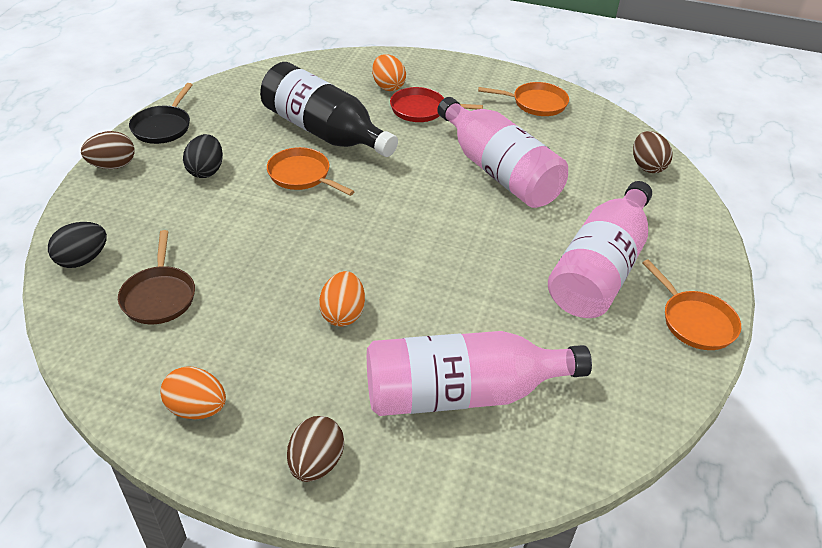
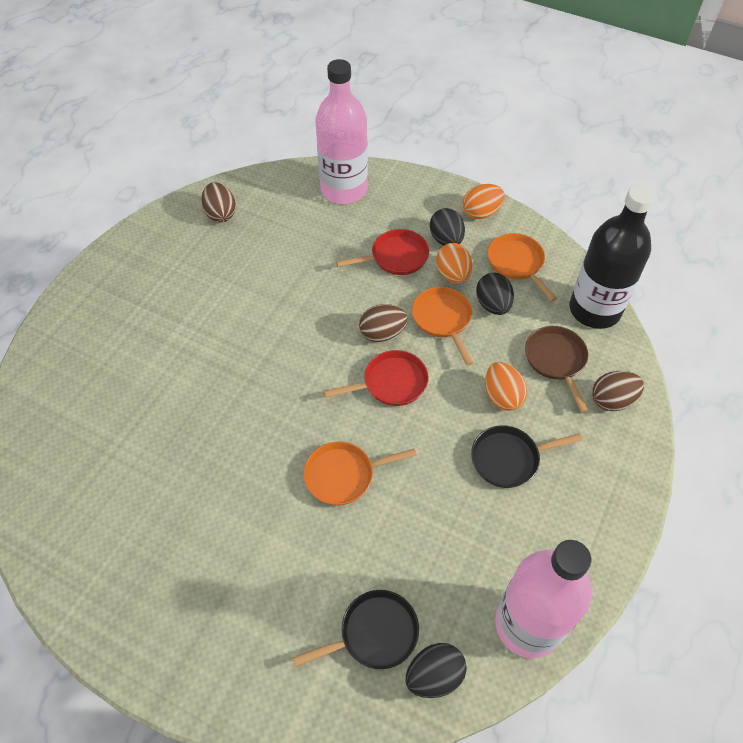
black egg: 2 -> 3
black pan: 1 -> 2
pink bottle: 3 -> 2
red pan: 1 -> 2

